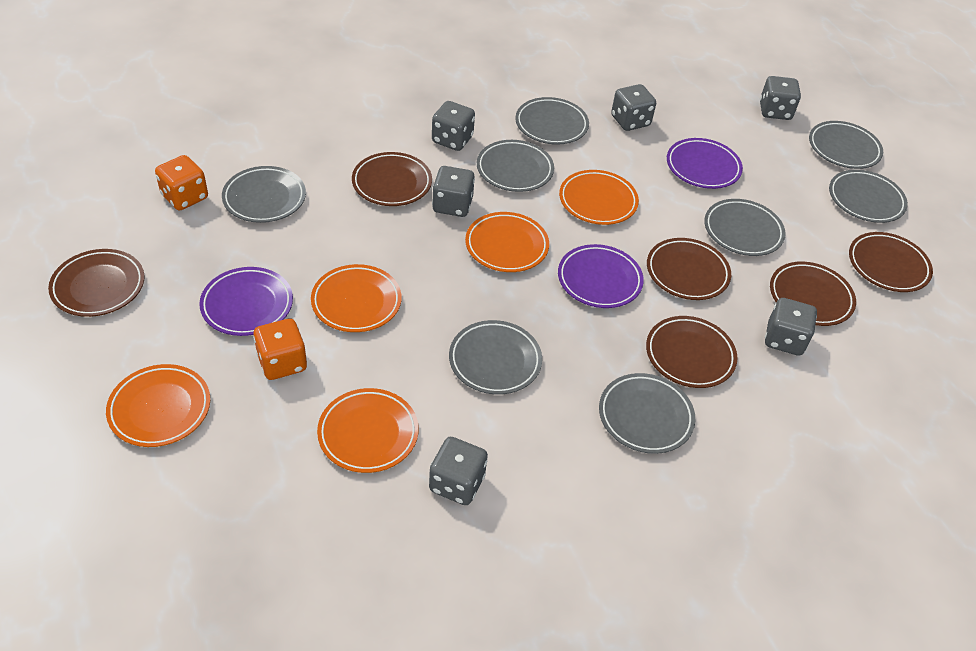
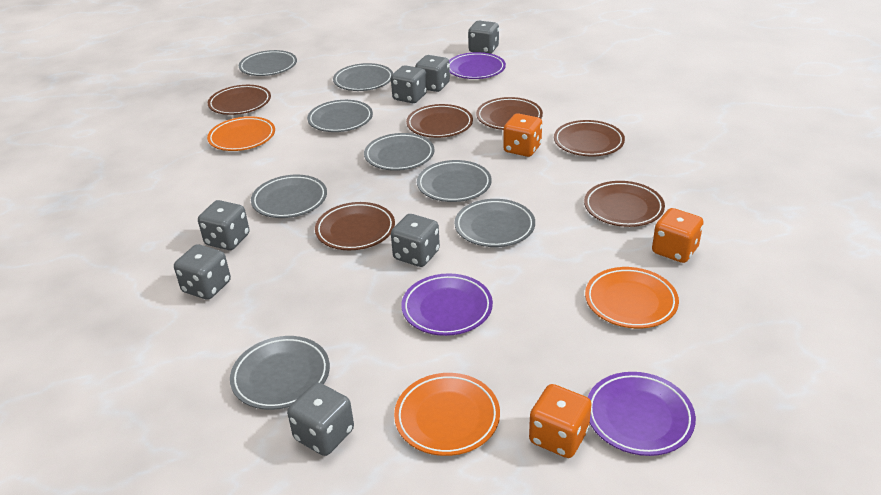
grey dice: 6 -> 7
orange dice: 2 -> 3
orange plate: 5 -> 3

